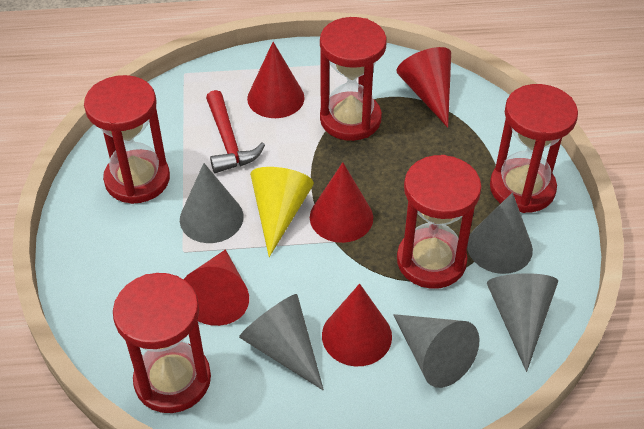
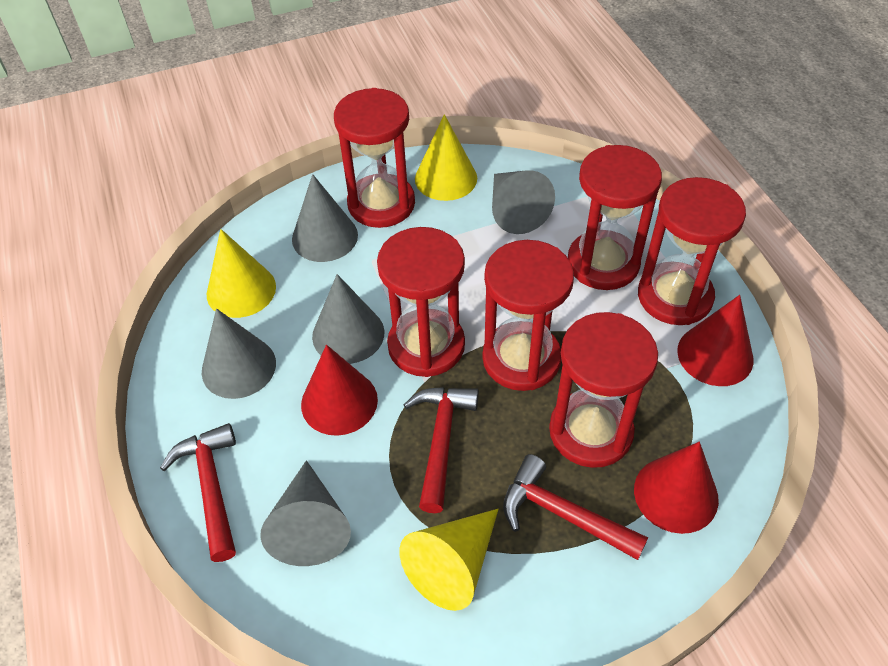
red cone: 5 -> 3
red hammer: 1 -> 3
red hourglass: 5 -> 6
yellow cone: 1 -> 3

